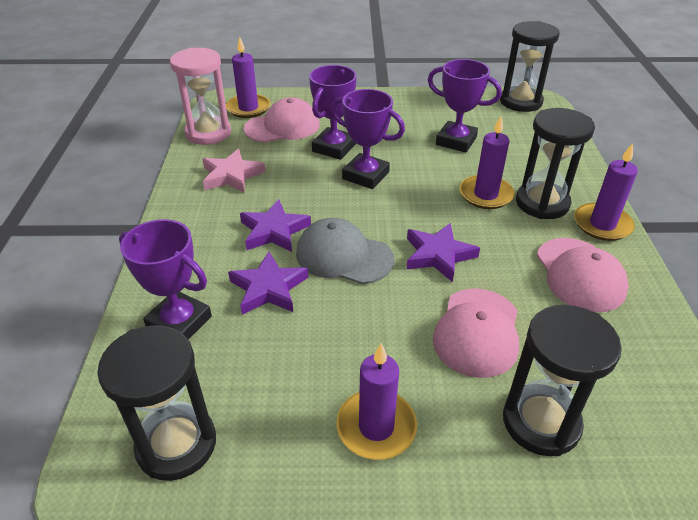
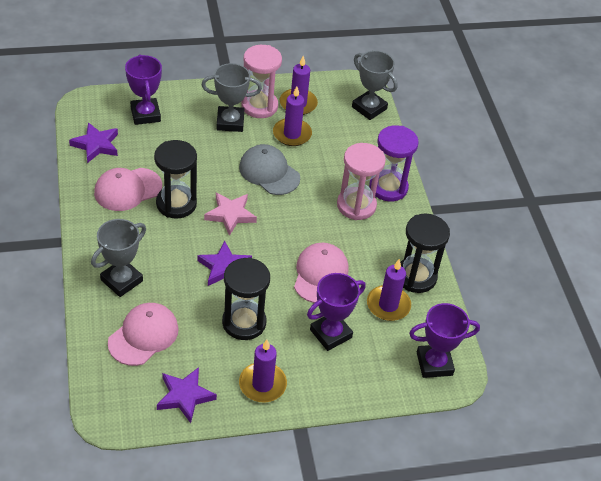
black hourglass: 4 -> 3
grey trophy: 0 -> 3
pink hourglass: 1 -> 2
purple hourglass: 0 -> 1
purple trophy: 4 -> 3

